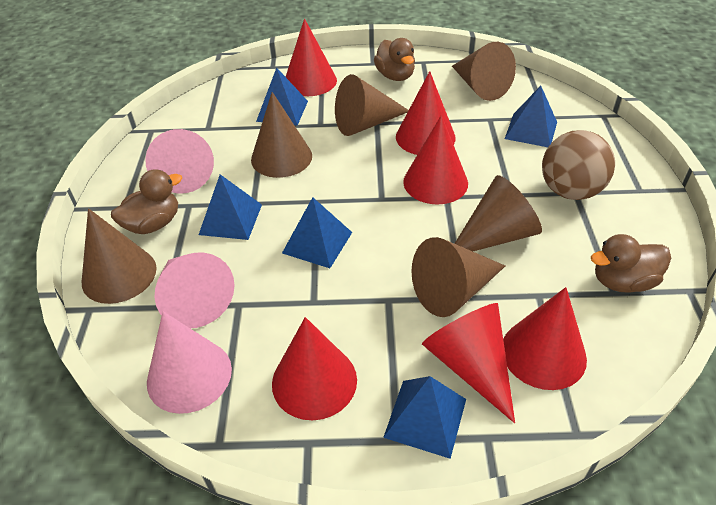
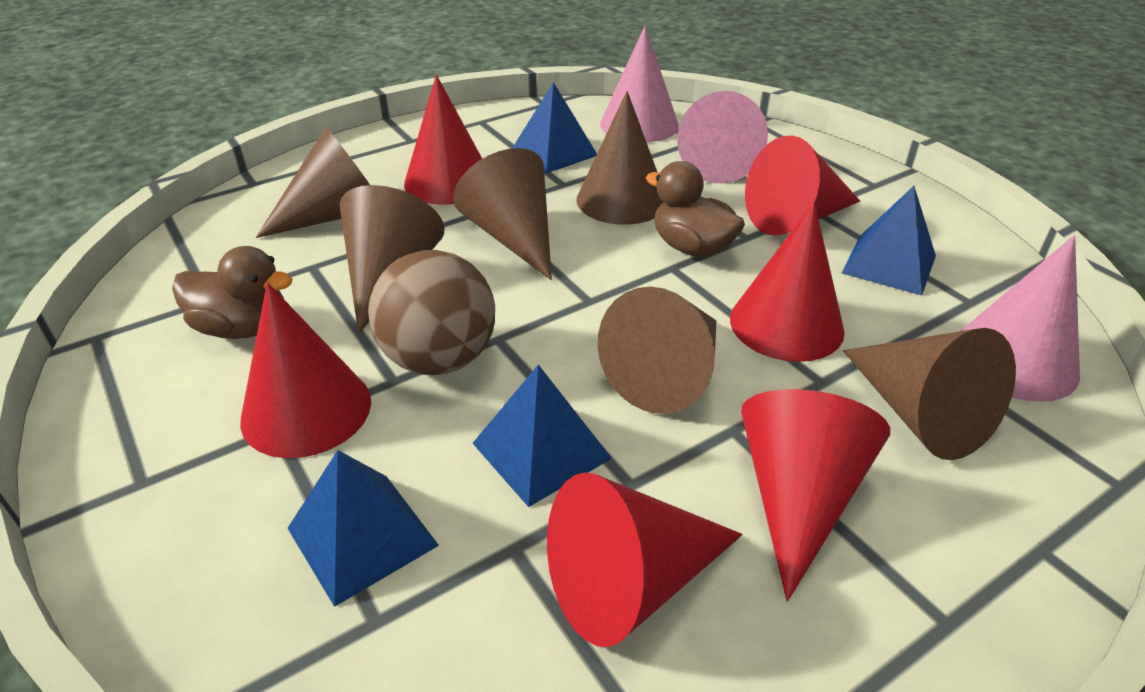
blue pyramid: 5 -> 4
brown duck: 3 -> 2

